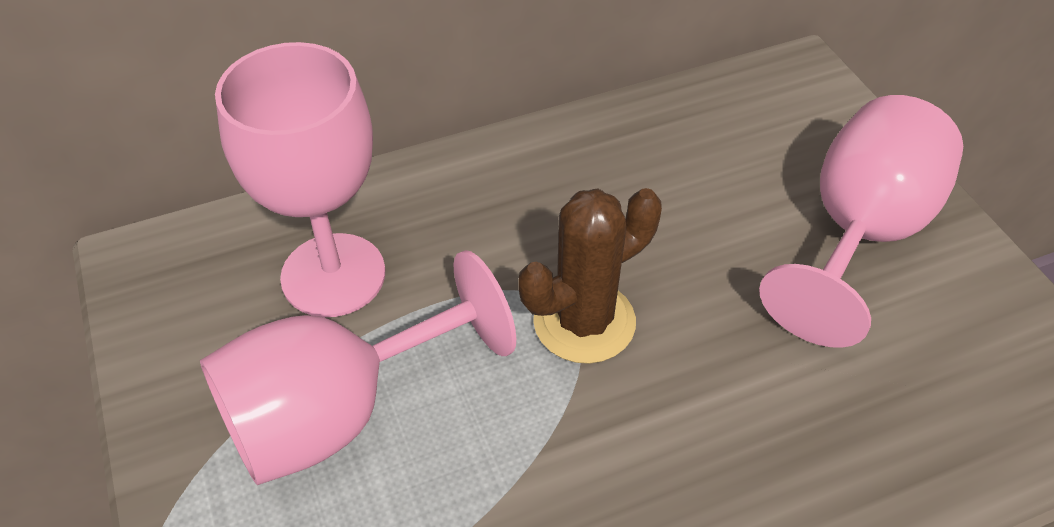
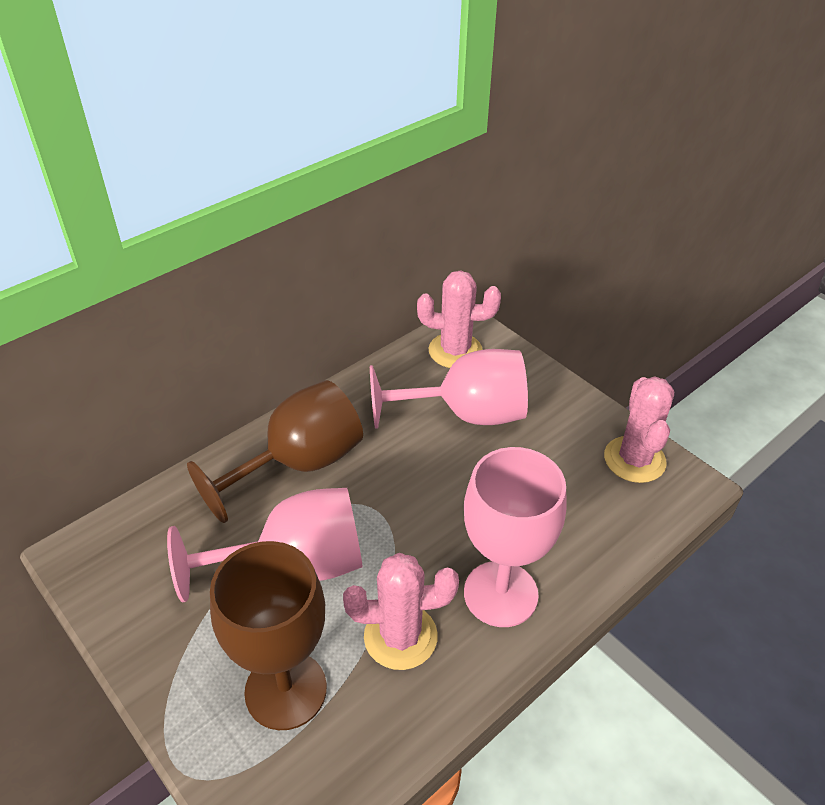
brown cactus: 1 -> 0
brown goblet: 0 -> 2
pink cactus: 0 -> 3

